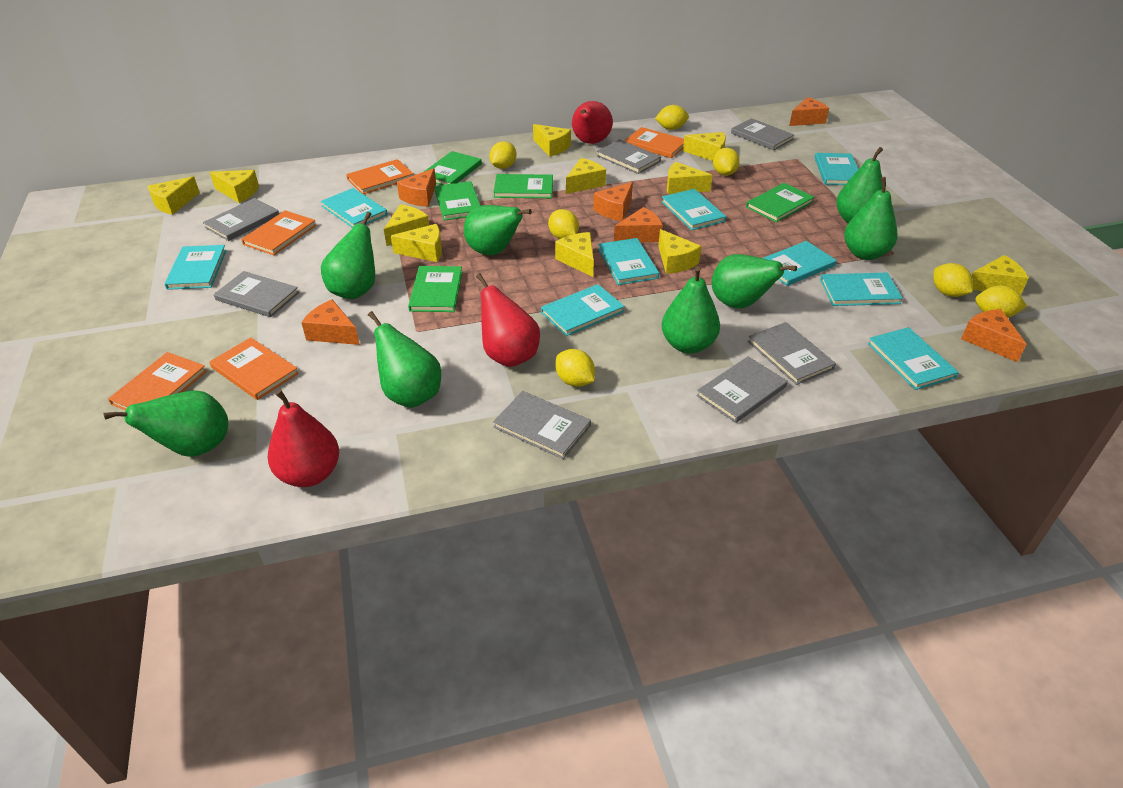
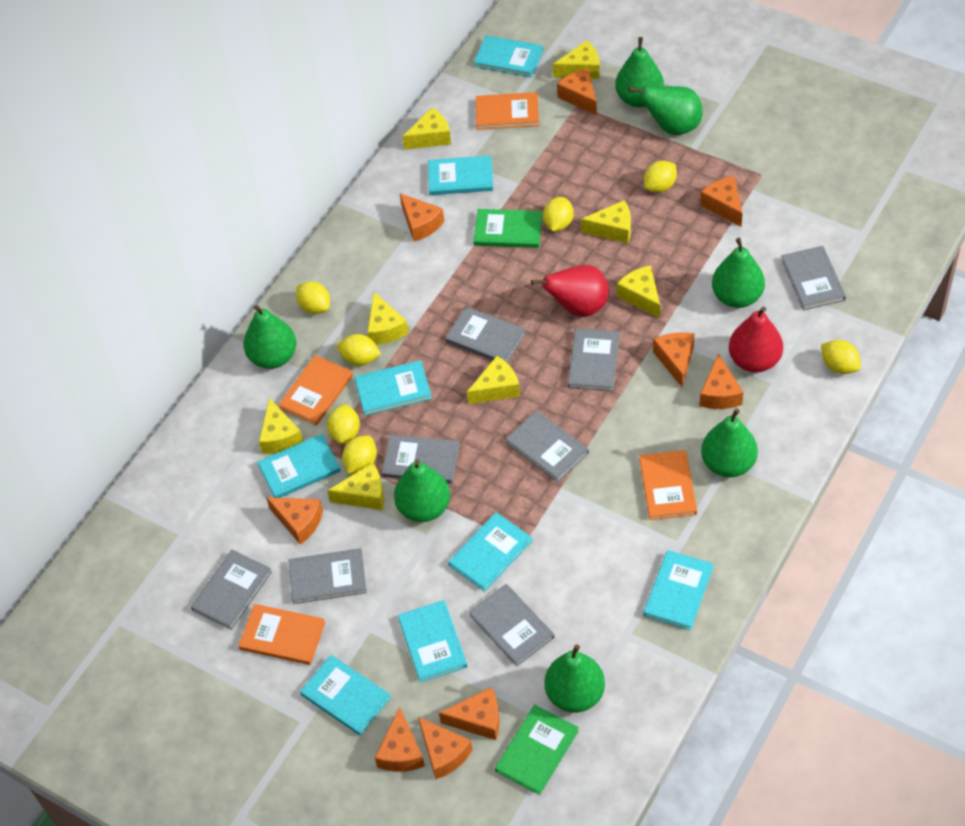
green book: 5 -> 2
green pear: 8 -> 7
grey book: 7 -> 8
orange book: 5 -> 4
orange cheese: 6 -> 9
red pear: 3 -> 2
turquoise book: 9 -> 8
yellow cheese: 11 -> 8

